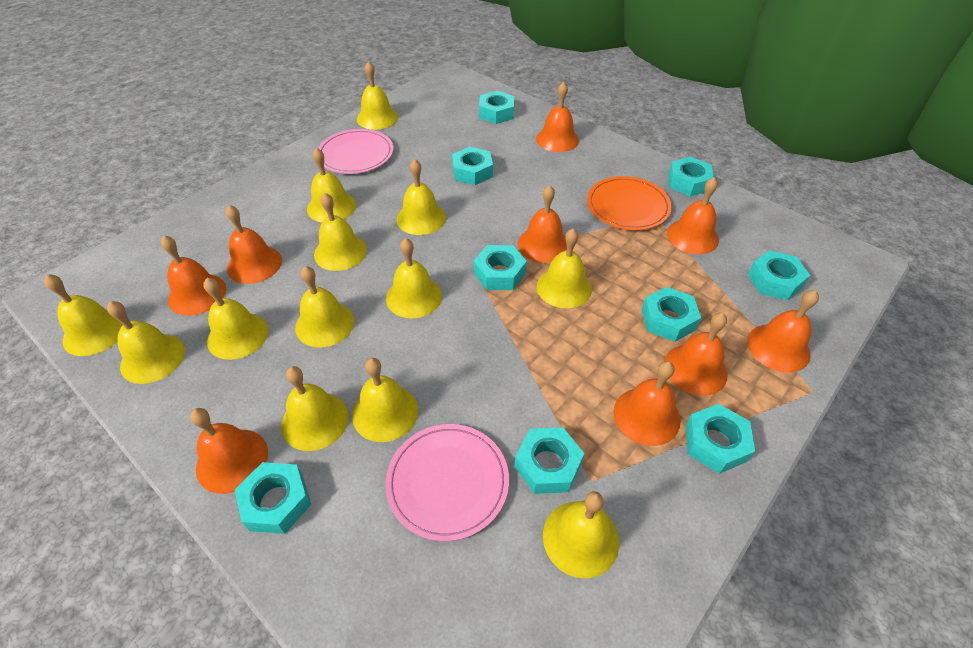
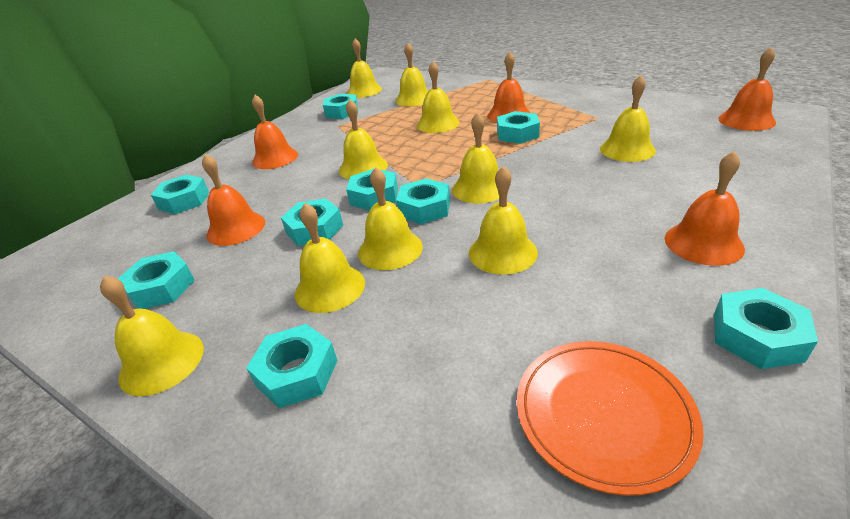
orange bell: 9 -> 5
pink plate: 2 -> 0
yellow bell: 13 -> 10

